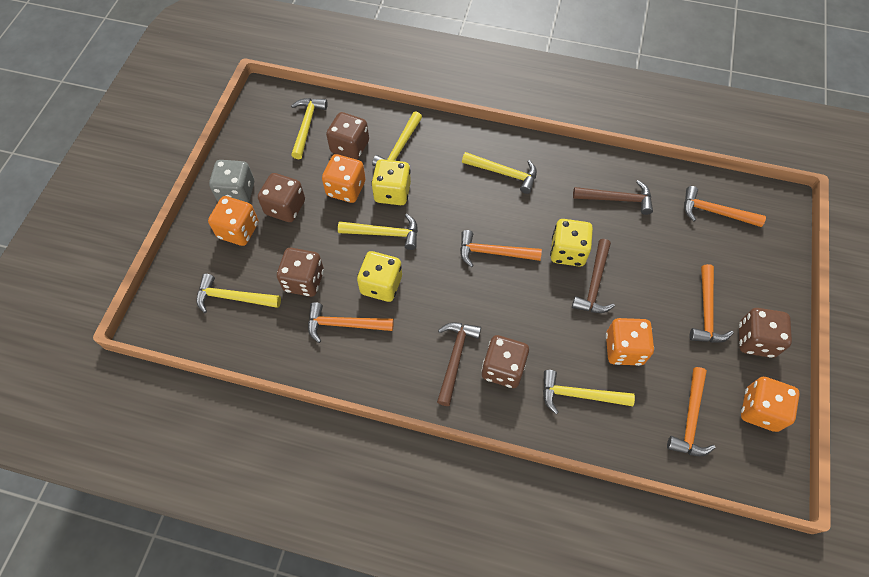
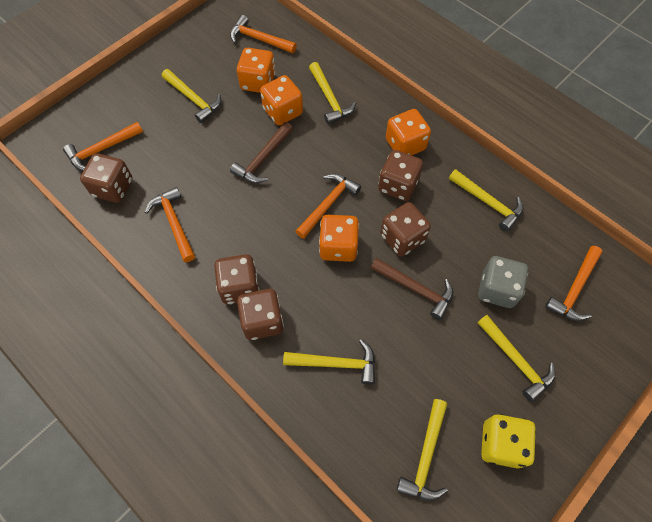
brown hammer: 3 -> 2
yellow dice: 3 -> 1

